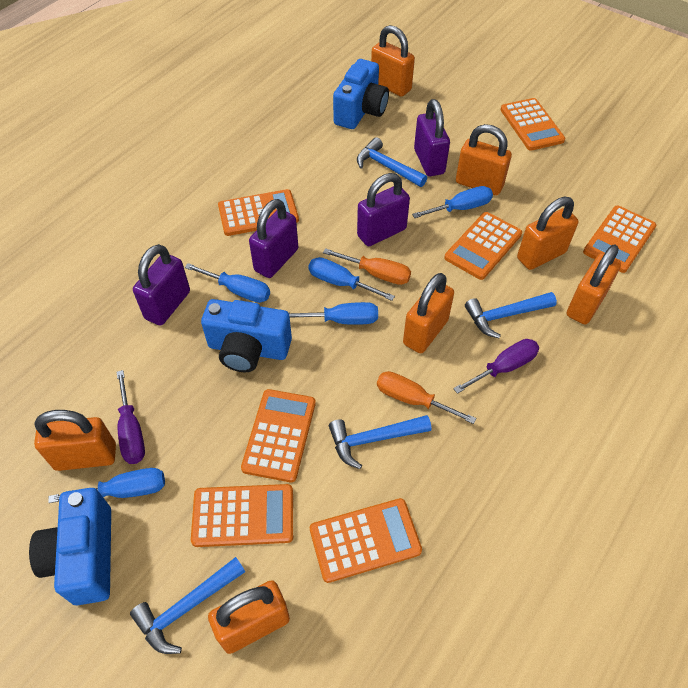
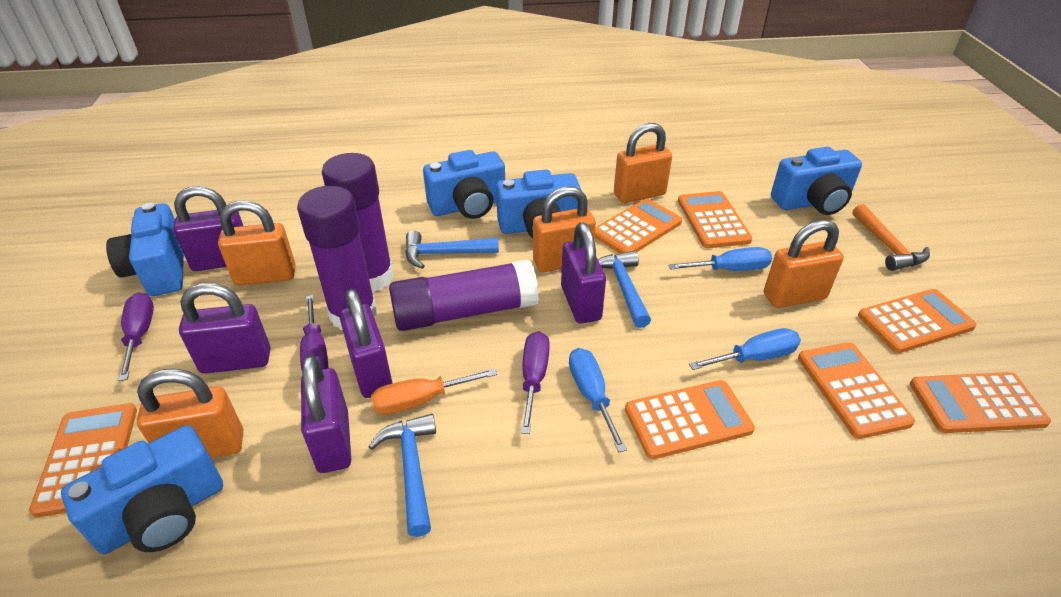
blue camera: 3 -> 5
blue hammer: 4 -> 3
blue screwdriver: 5 -> 3
orange hammer: 0 -> 1
orange padlock: 7 -> 5
orange screwdriver: 2 -> 1
purple glue stick: 0 -> 3
purple padlock: 4 -> 5
purple screwdriver: 2 -> 3

